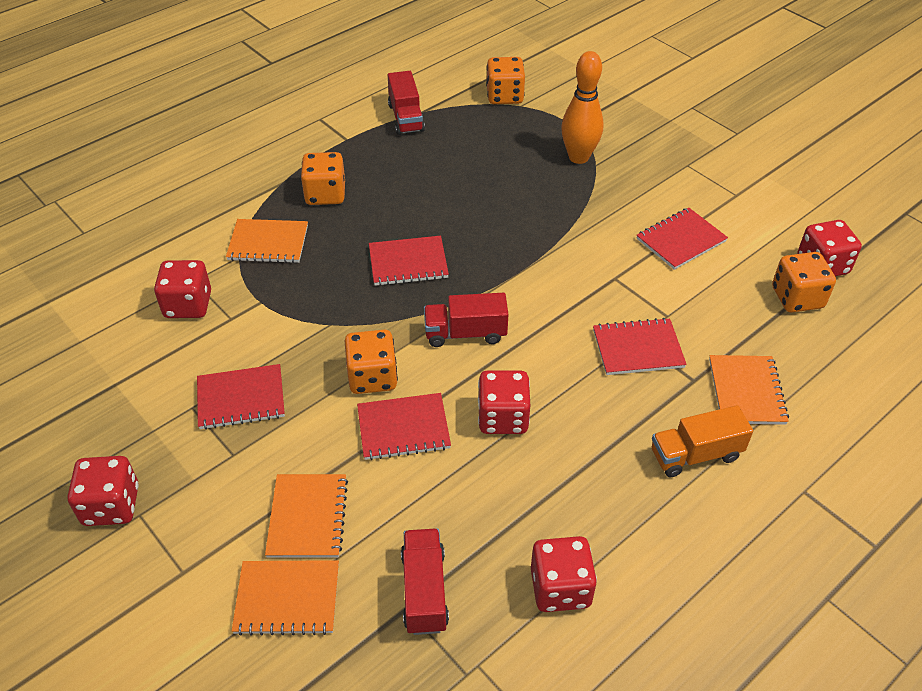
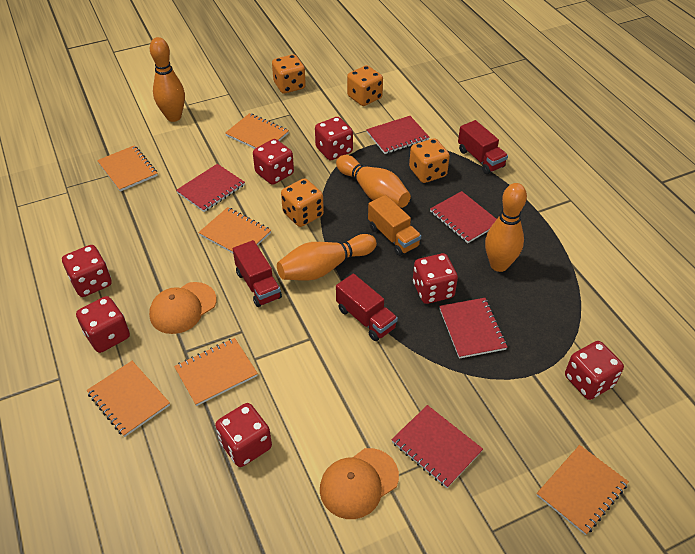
orange bowling pin: 1 -> 4
orange cap: 0 -> 2
orange notebook: 4 -> 6
red dice: 5 -> 7

